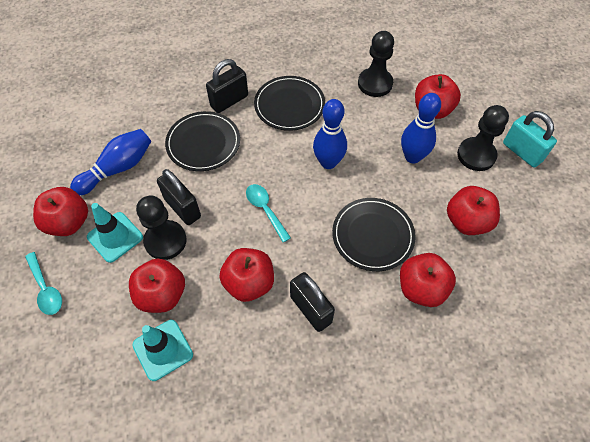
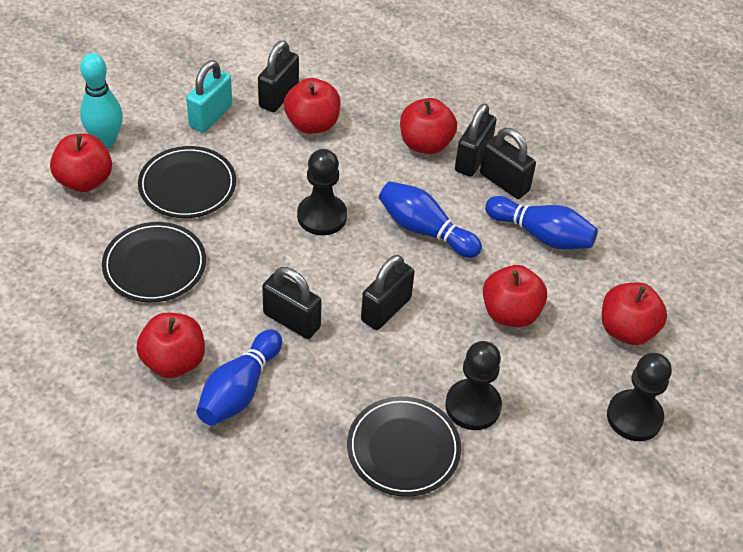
black padlock: 3 -> 5
turquoise bowling pin: 0 -> 1
turquoise spoon: 2 -> 0
turquoise traffic cone: 2 -> 0

